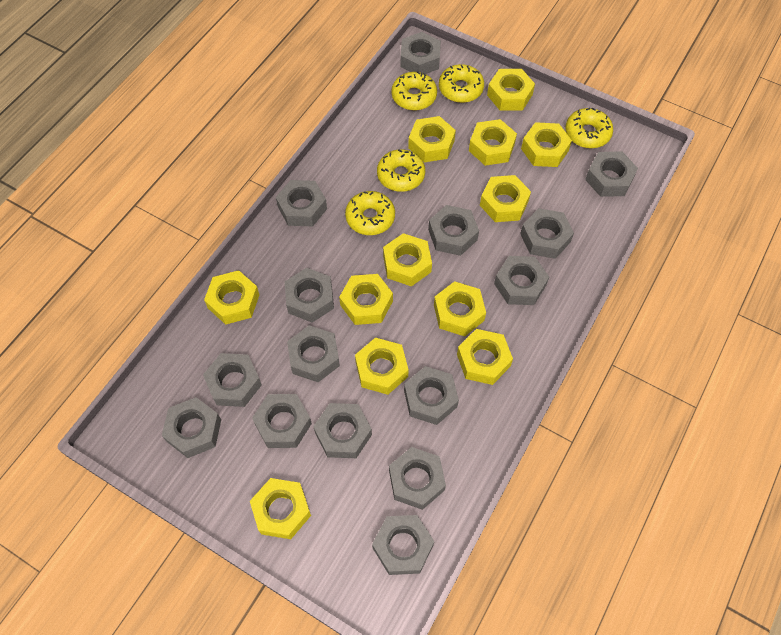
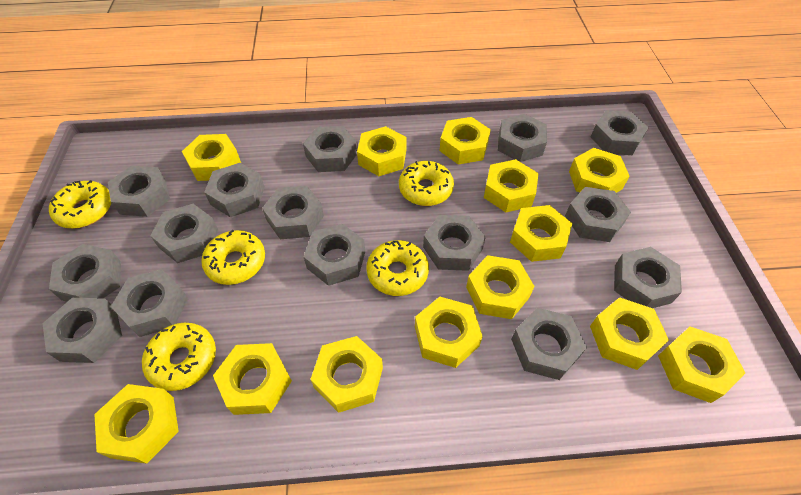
yellow nut: 12 -> 13

